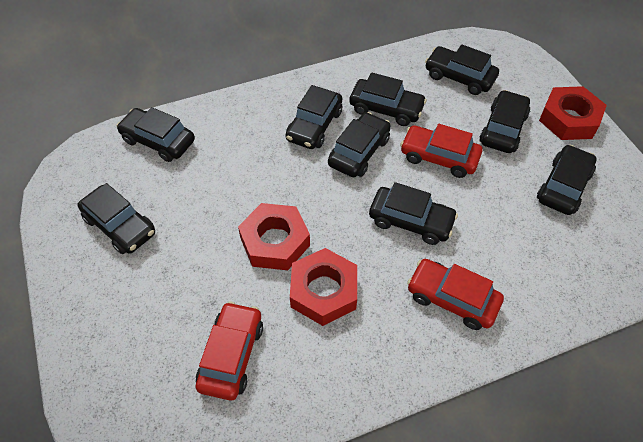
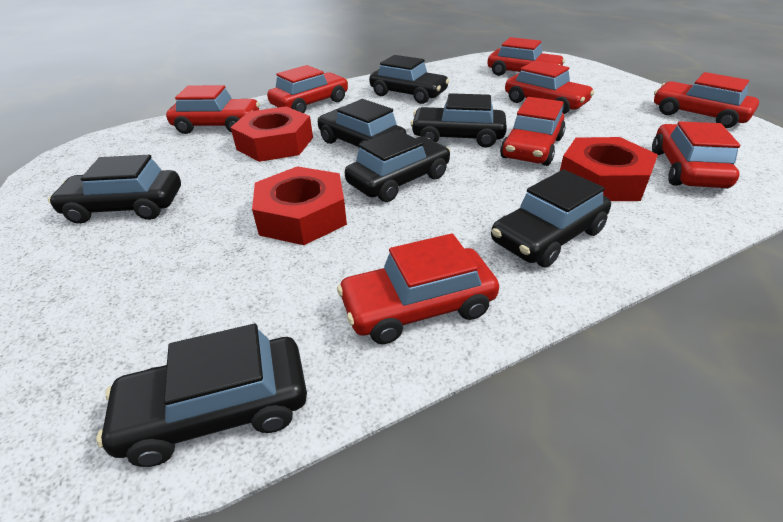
black car: 9 -> 7
red car: 3 -> 8

